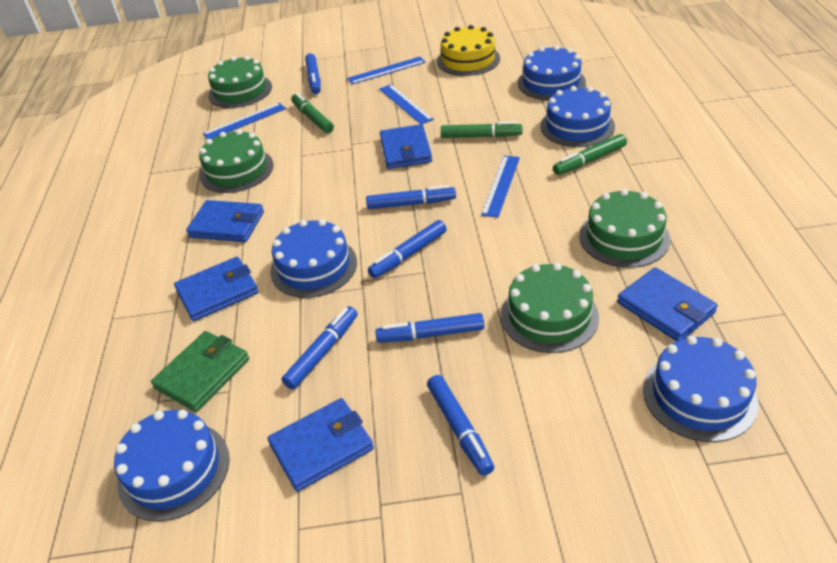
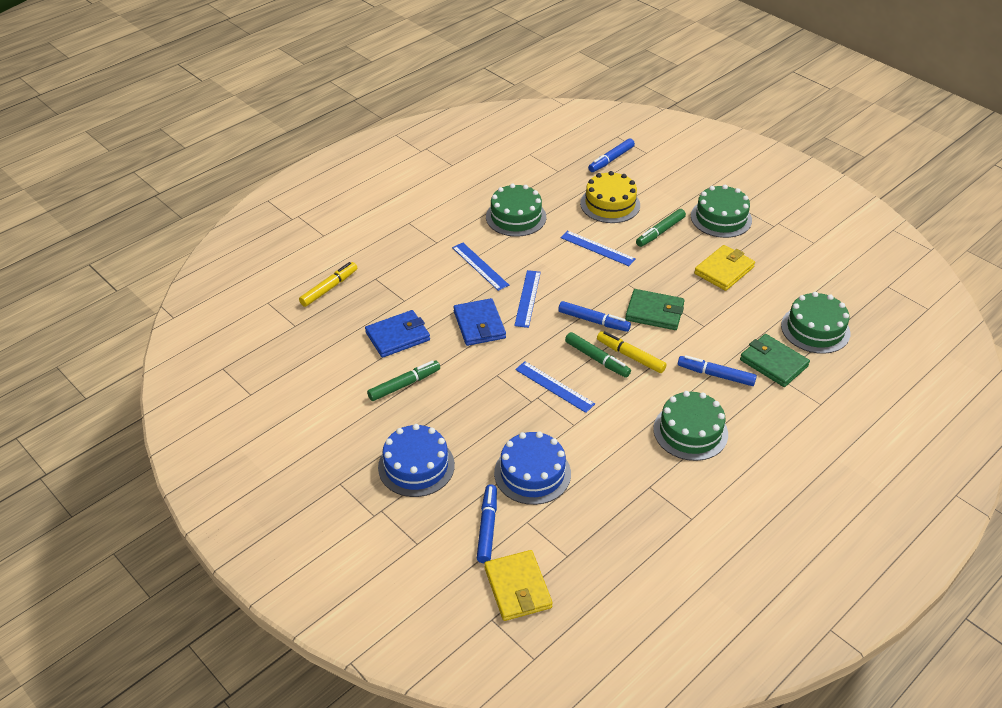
blue cake: 5 -> 2
blue marker: 6 -> 4
blue wallet: 5 -> 2
green wallet: 1 -> 2
yellow marker: 0 -> 2
yellow wallet: 0 -> 2

